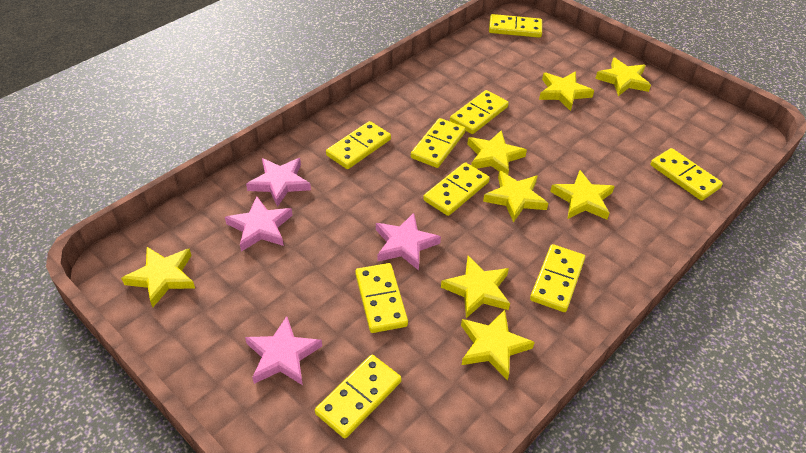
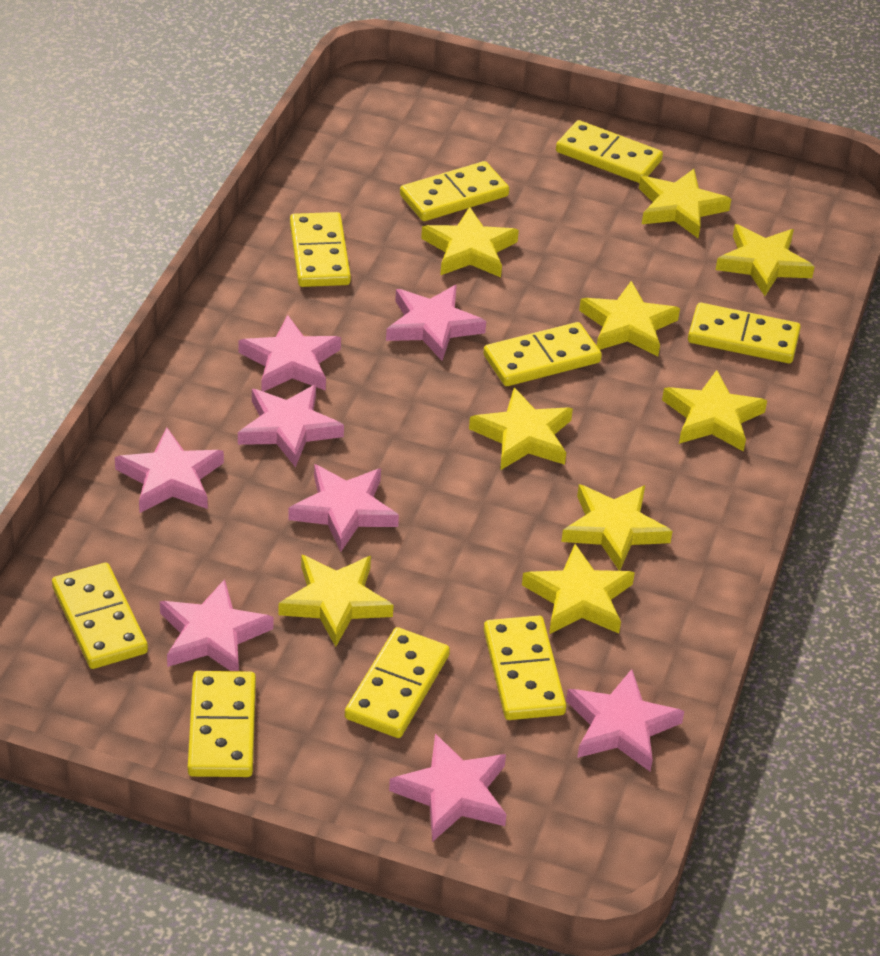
pink star: 4 -> 8
yellow star: 8 -> 9

